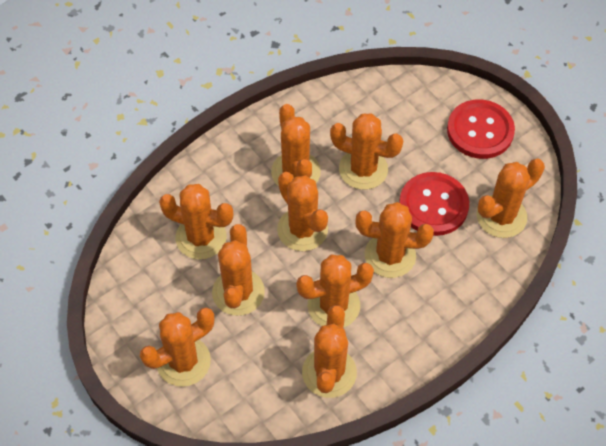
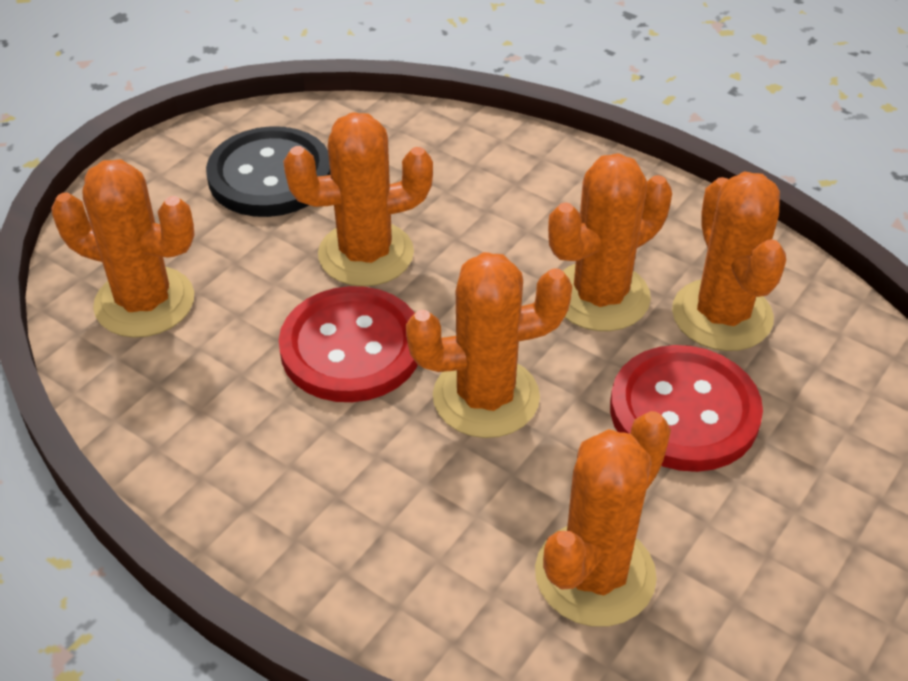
black button: 0 -> 1
orange cactus: 10 -> 6

